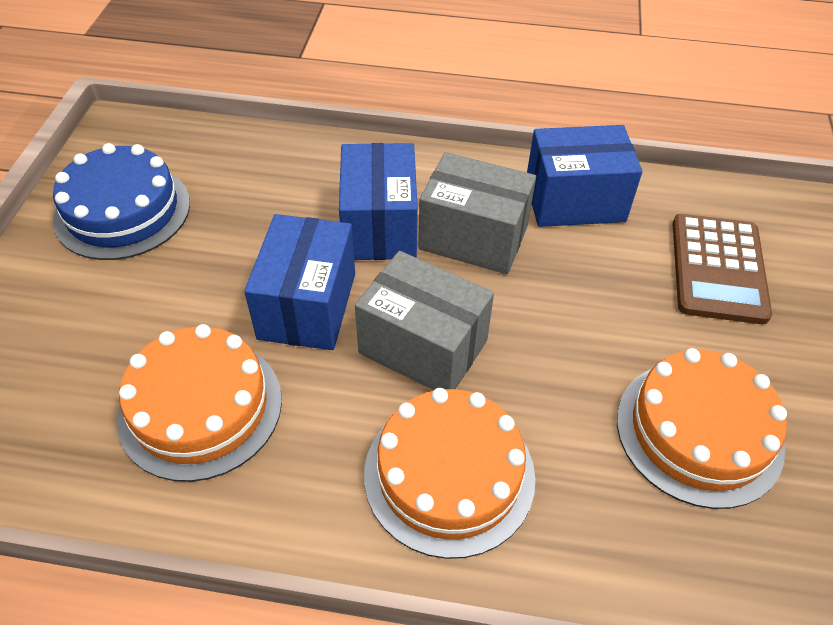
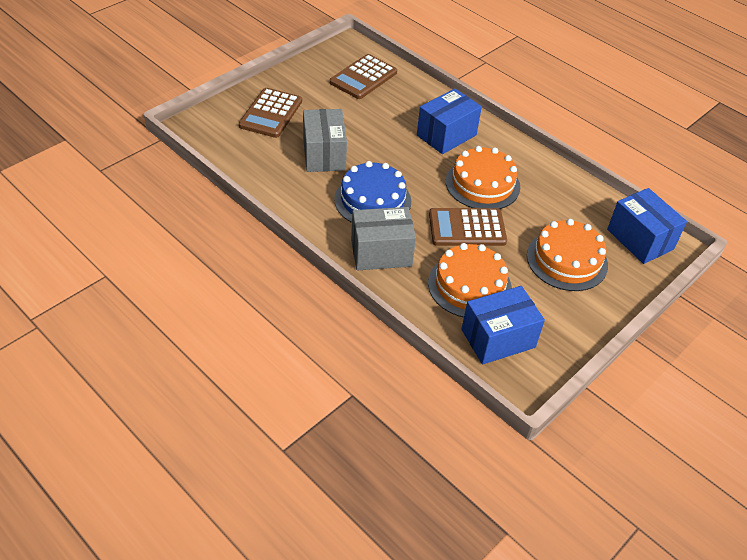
brown calculator: 1 -> 3

